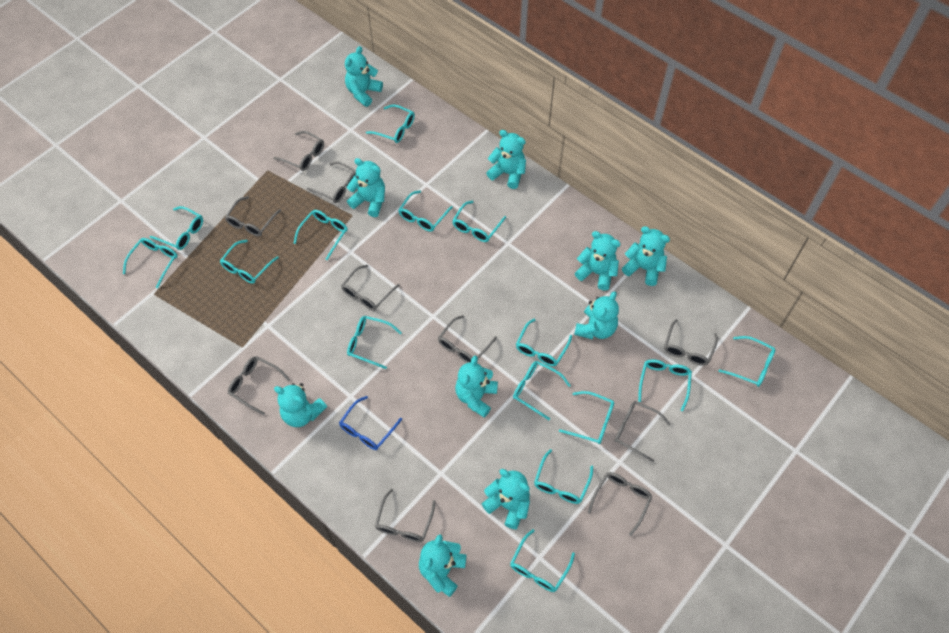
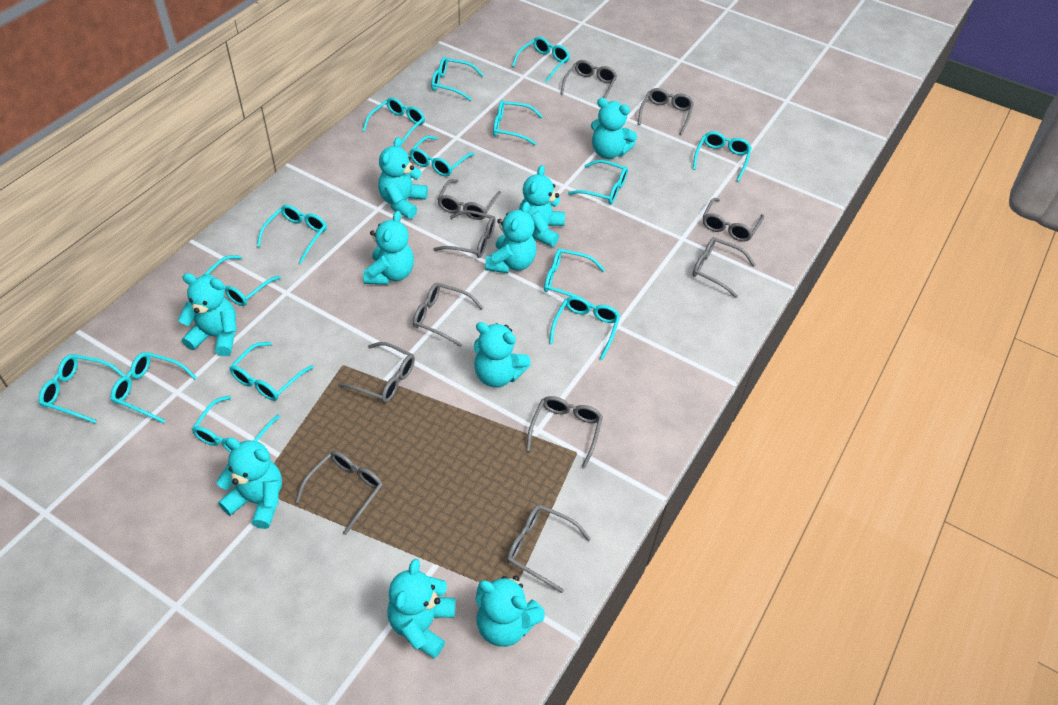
blue glasses: 1 -> 0
grey glasses: 10 -> 11

